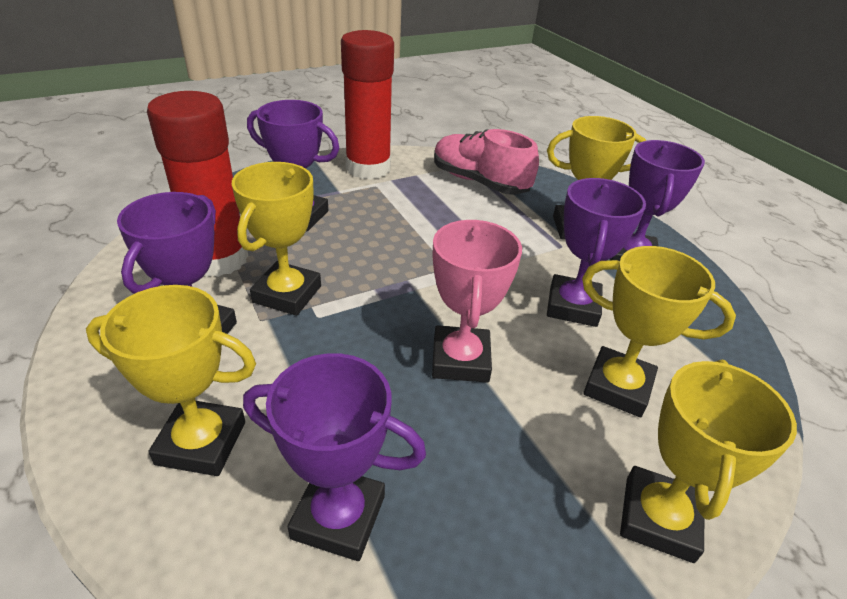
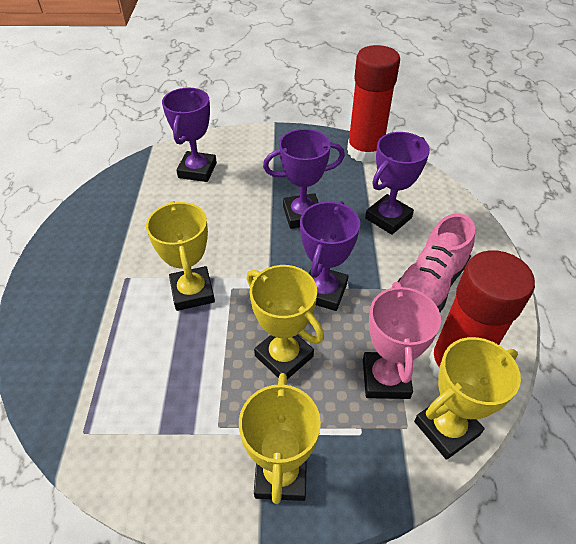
purple trophy: 5 -> 4
yellow trophy: 5 -> 4

